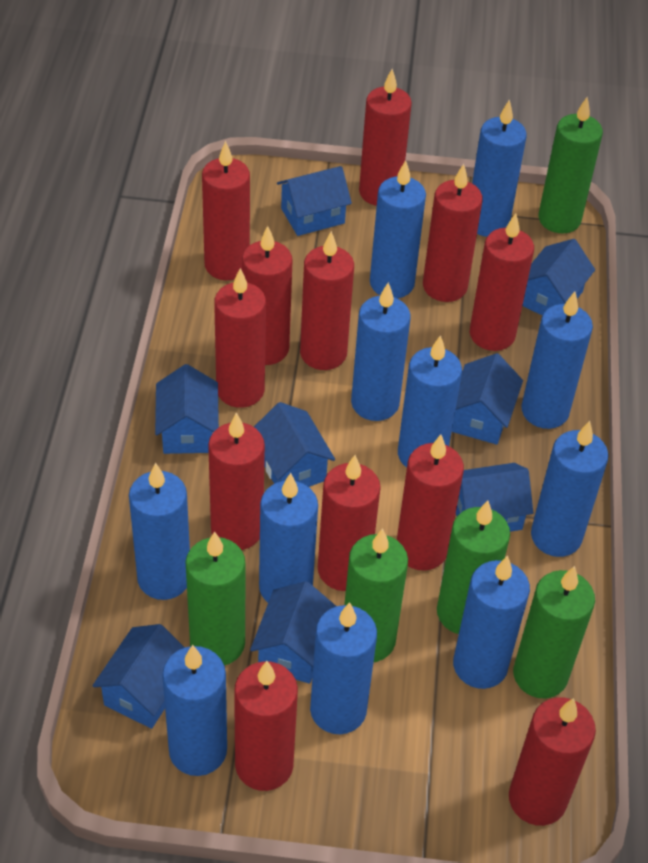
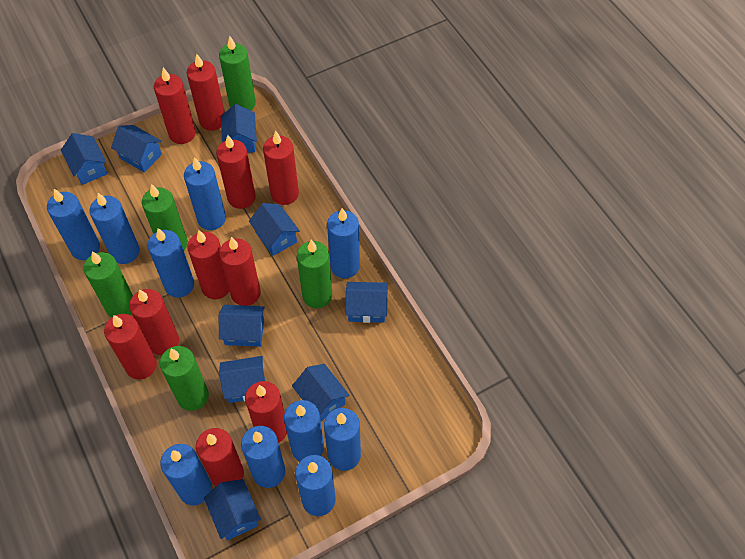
blue candle: 11 -> 10
blue house: 8 -> 9
red candle: 12 -> 10

